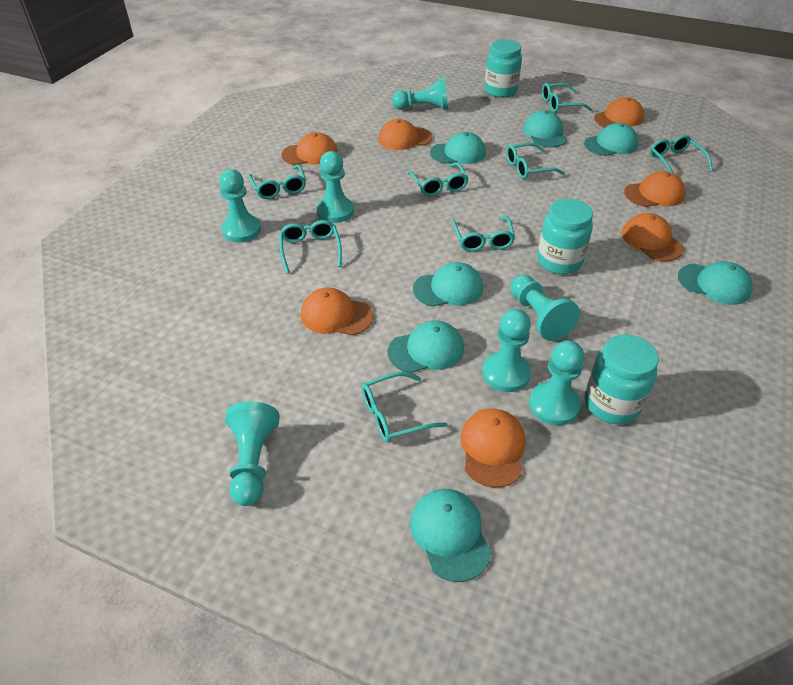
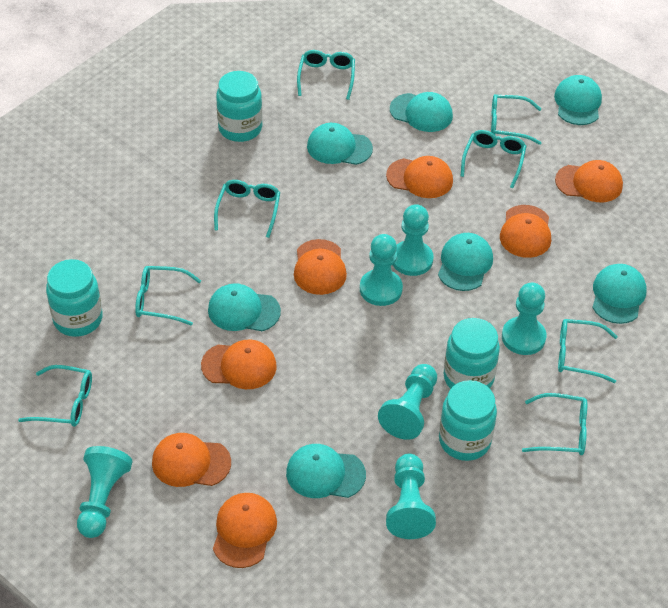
turquoise jar: 3 -> 4
turquoise pawn: 7 -> 6

